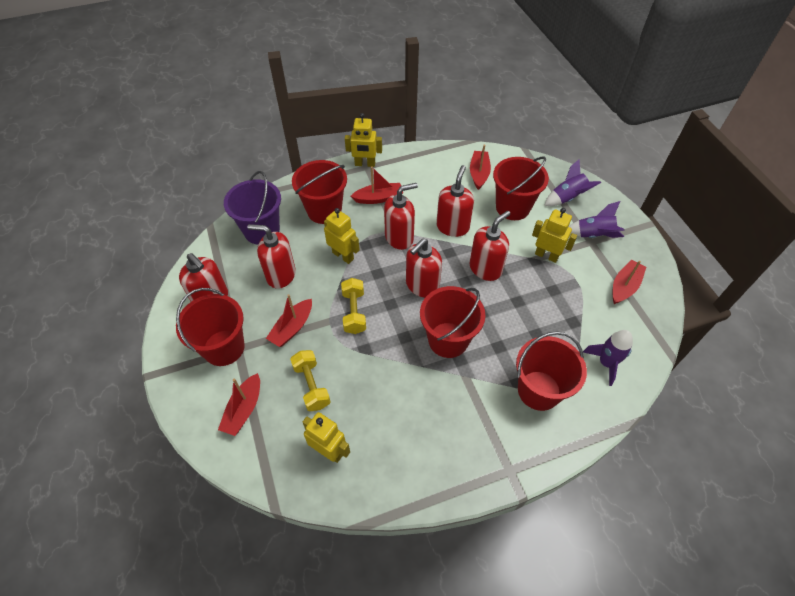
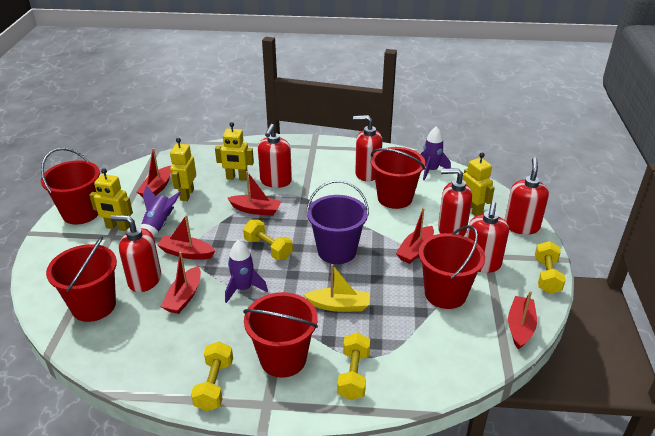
red boat: 5 -> 6
yellow boat: 0 -> 1
yellow dumbbell: 2 -> 4

